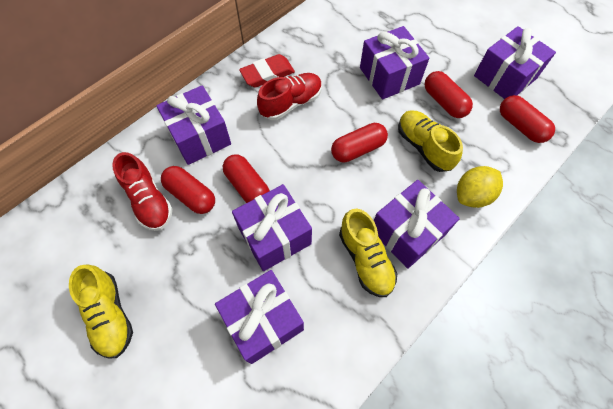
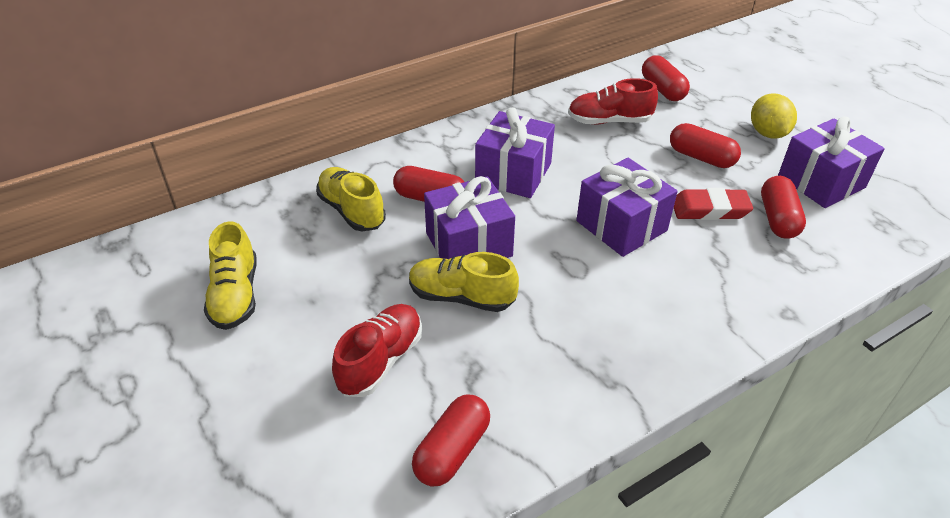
purple gift: 6 -> 4

